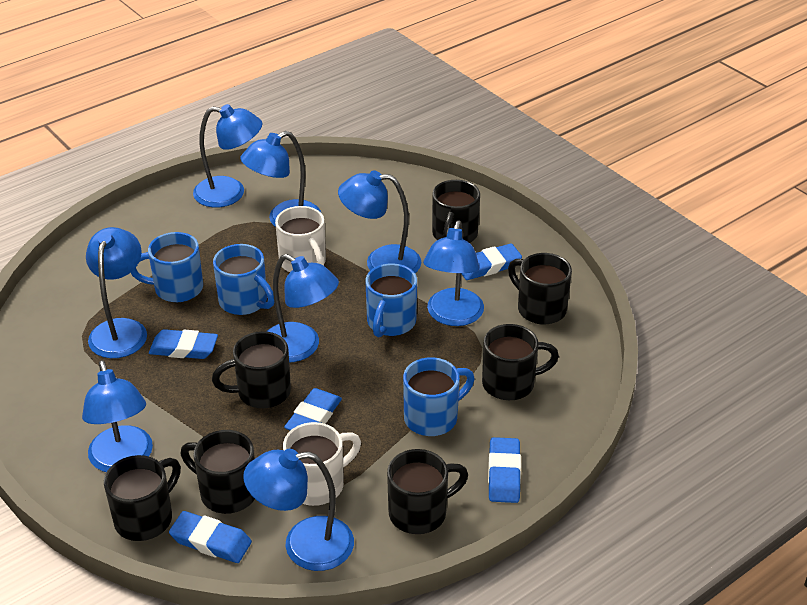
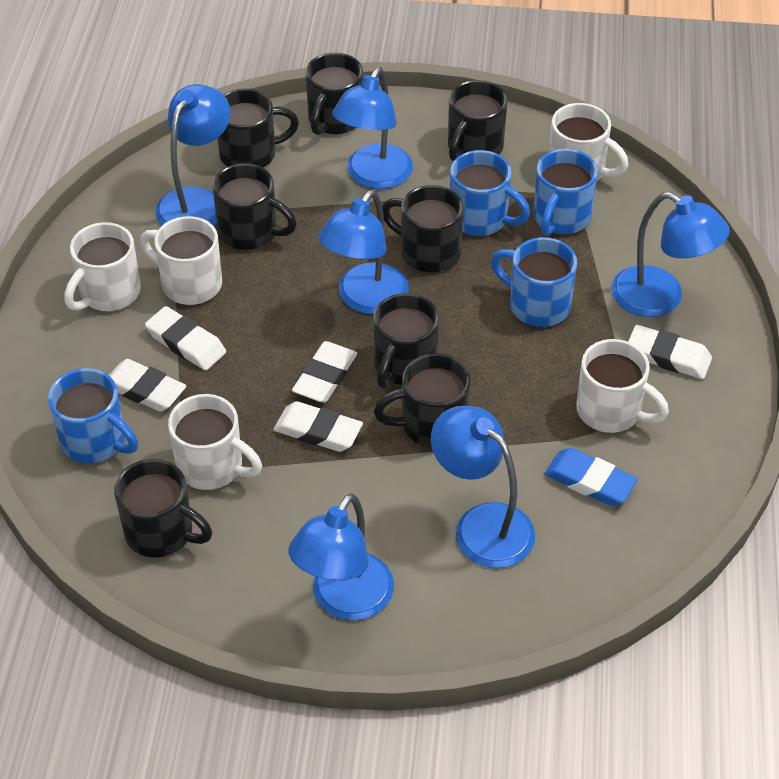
black mug: 7 -> 8
blue eraser: 5 -> 1
blue lamp: 8 -> 6
white eraser: 0 -> 5
white mug: 2 -> 5

